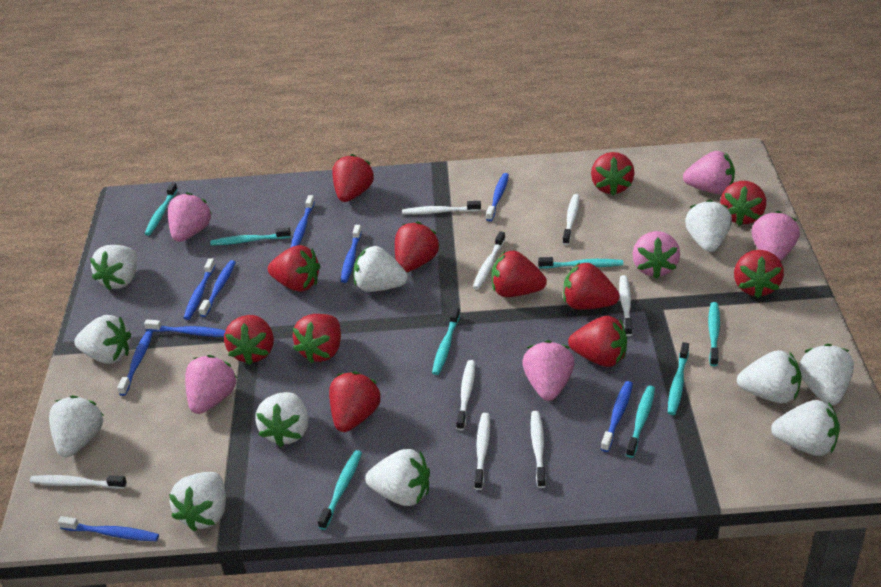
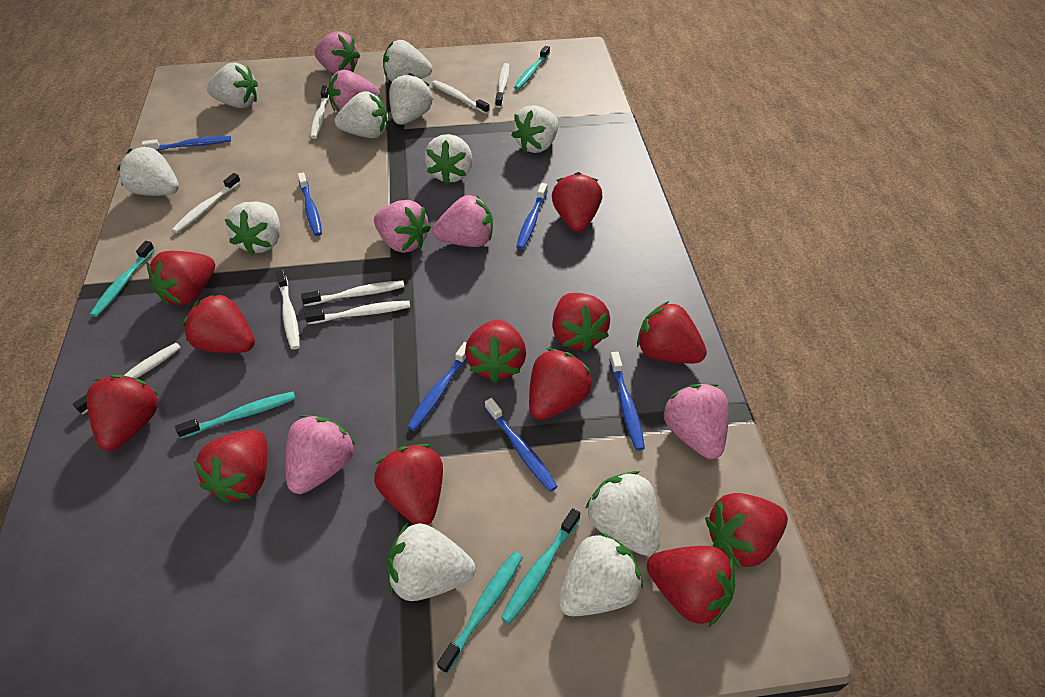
blue toothbrush: 9 -> 6
turquoise toothbrush: 8 -> 5

